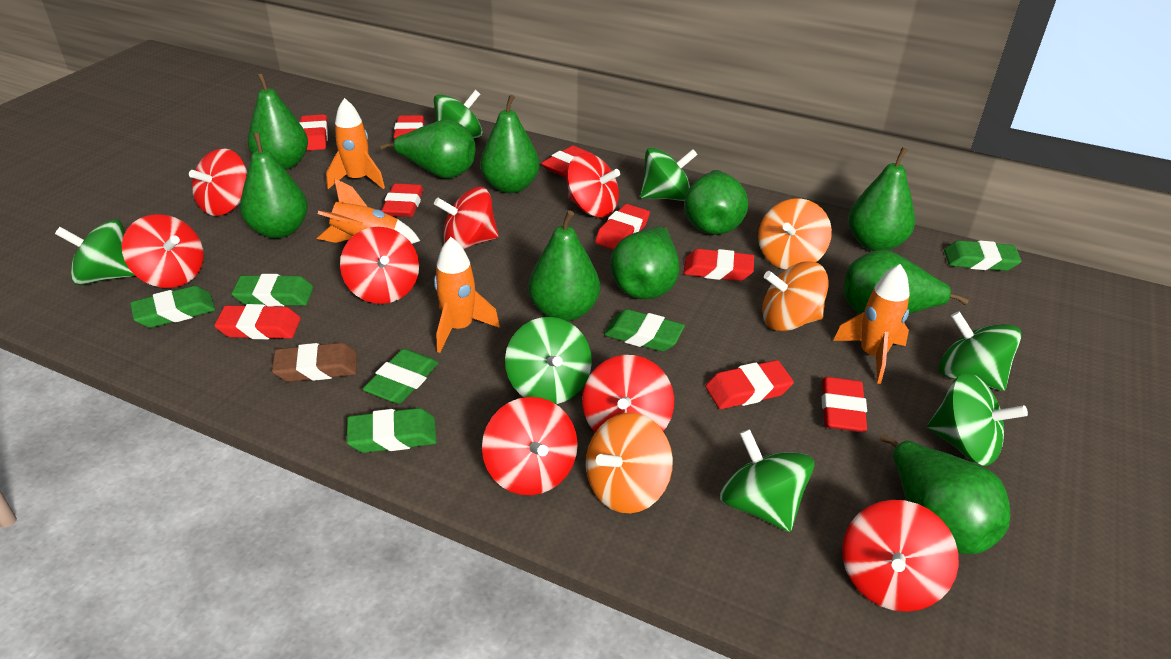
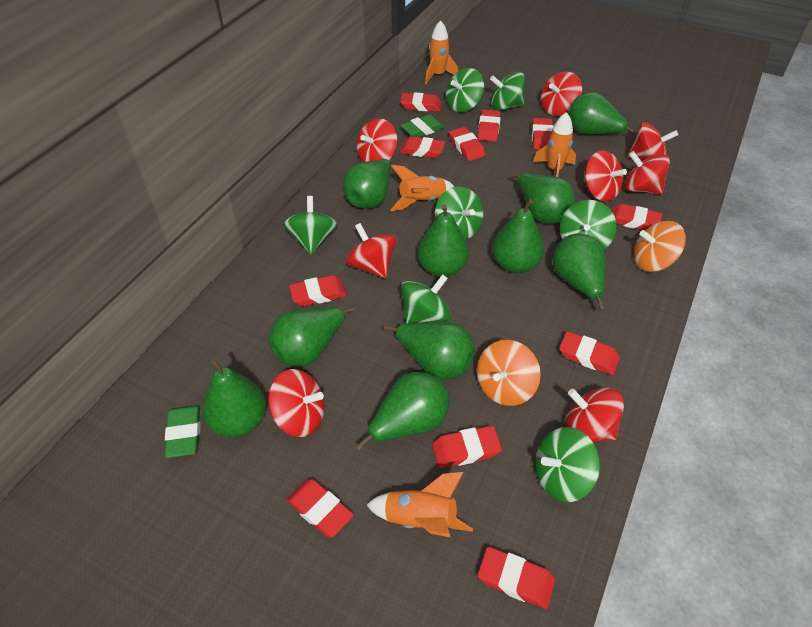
brown eraser: 1 -> 0
green eraser: 6 -> 2
orange spinning top: 3 -> 2
red eraser: 9 -> 11

